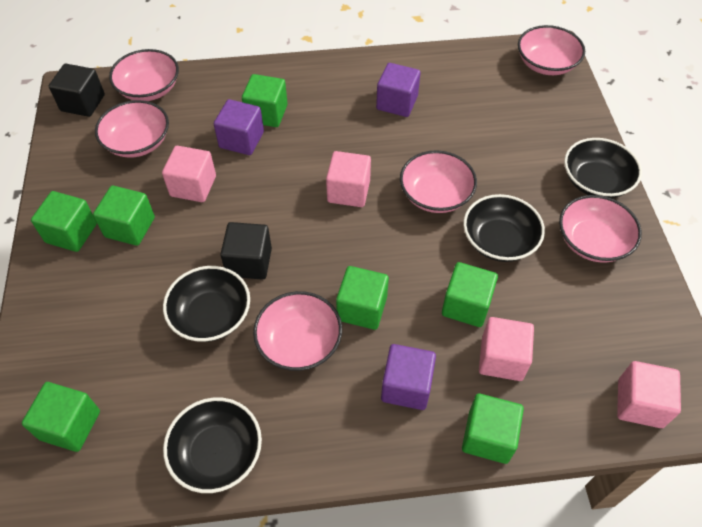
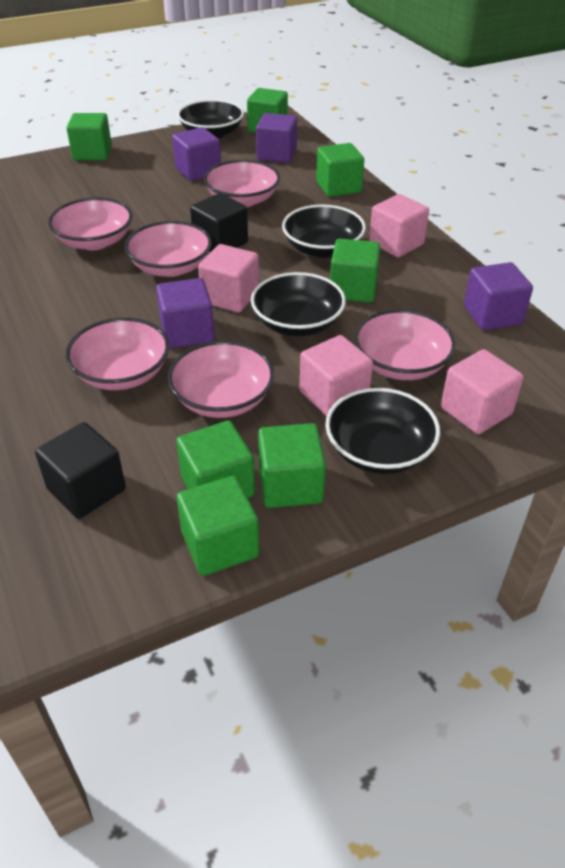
purple cube: 3 -> 4

